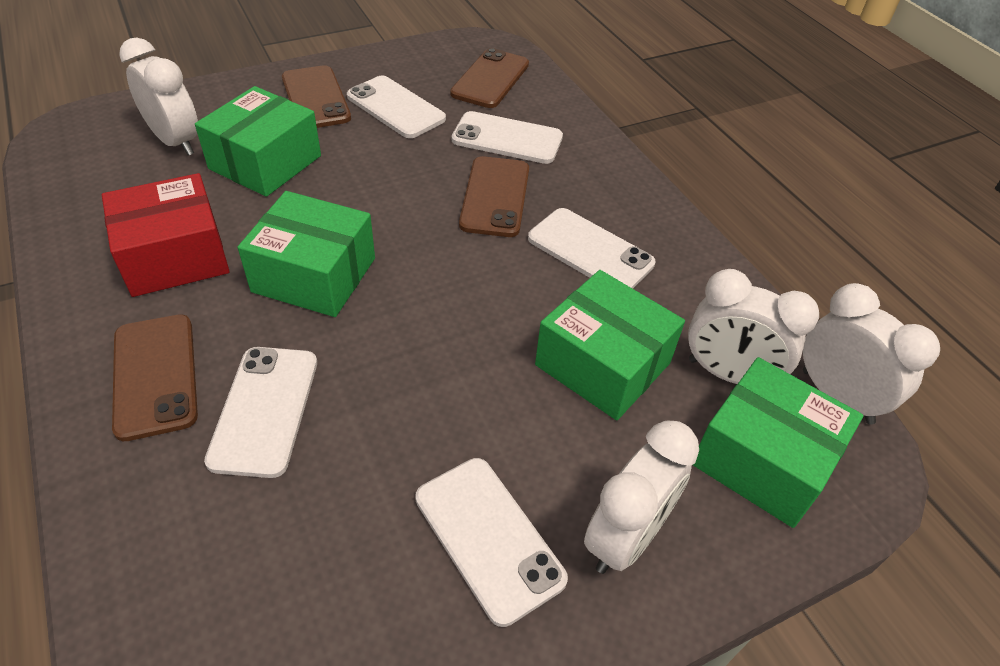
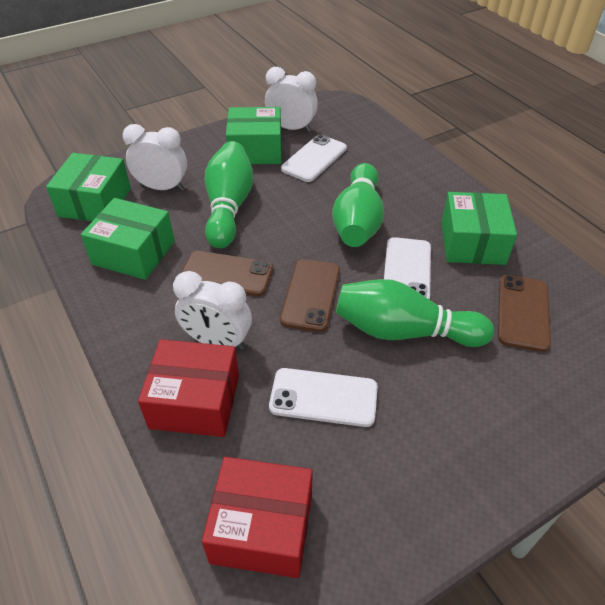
brown phone: 4 -> 3
green bowling pin: 0 -> 3
red box: 1 -> 2
white clock: 4 -> 3
white phone: 5 -> 3

